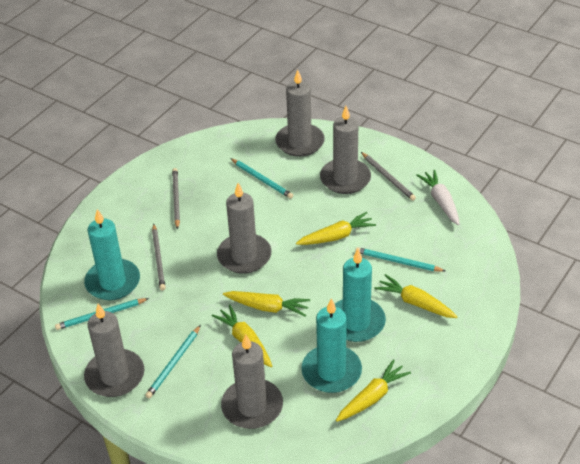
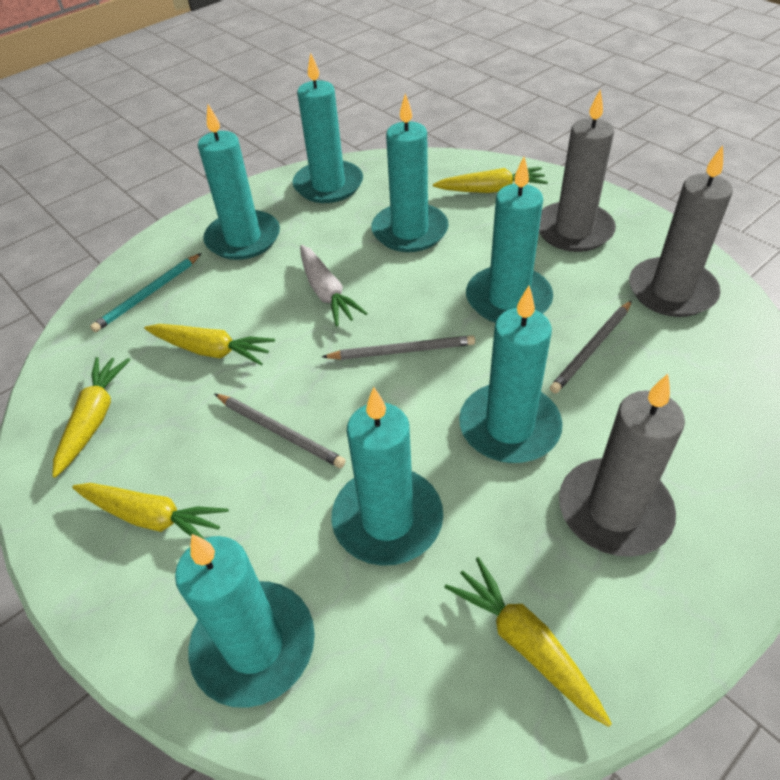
grey candle: 5 -> 3
turquoise candle: 3 -> 7
turquoise pencil: 4 -> 1

